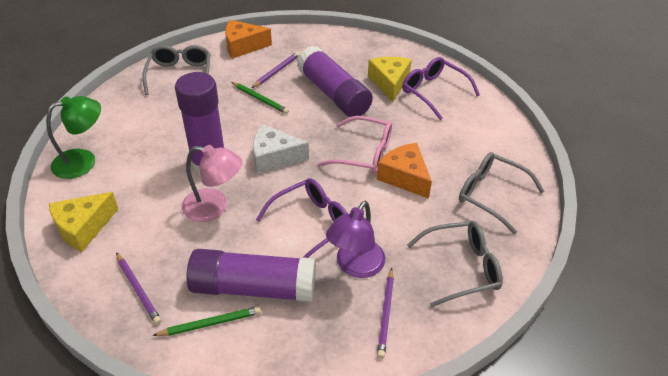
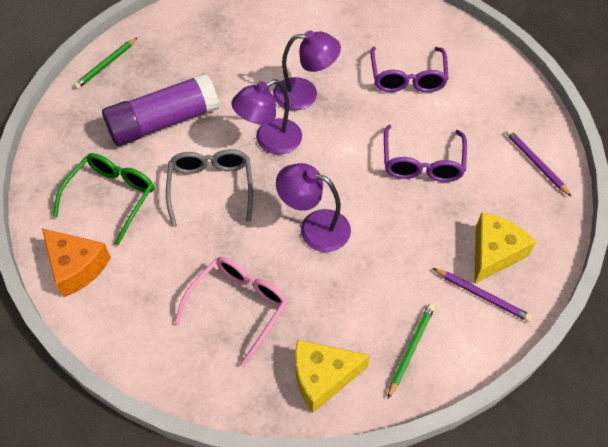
green glasses: 0 -> 1
green lamp: 1 -> 0
grey glasses: 3 -> 1
orange cheese: 2 -> 1
pink lamp: 1 -> 0
purple glue stick: 3 -> 1
purple lamp: 1 -> 3
purple pencil: 3 -> 2
white cheese: 1 -> 0

